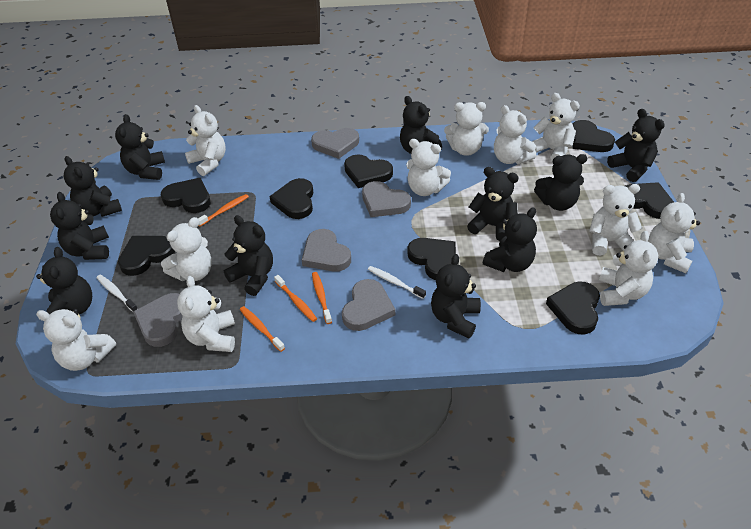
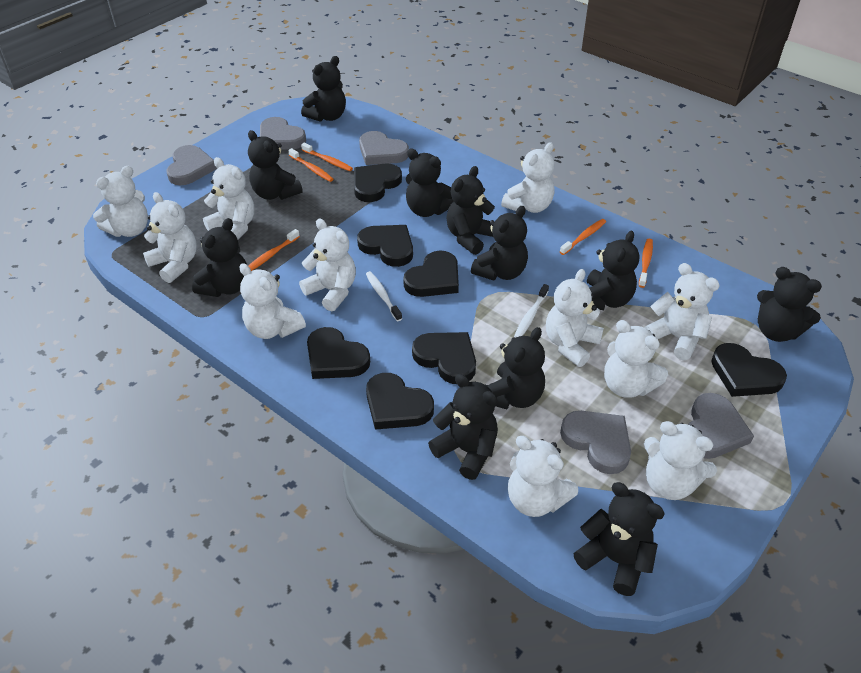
black heart: 8 -> 7
orange toothbrush: 4 -> 5

